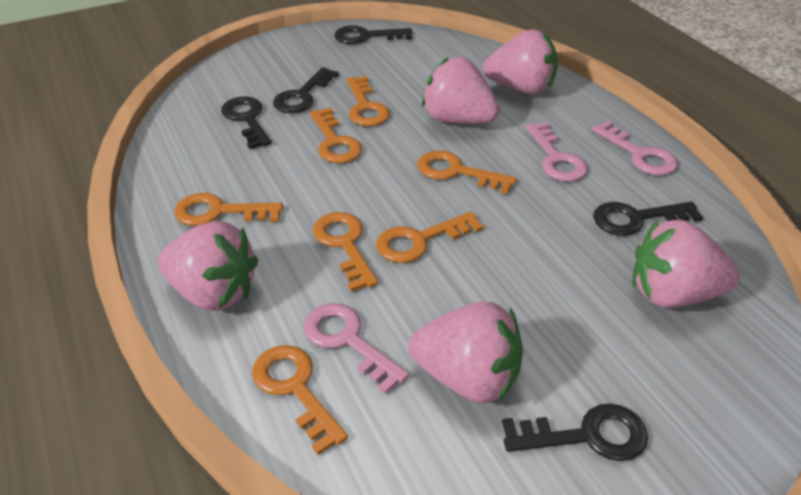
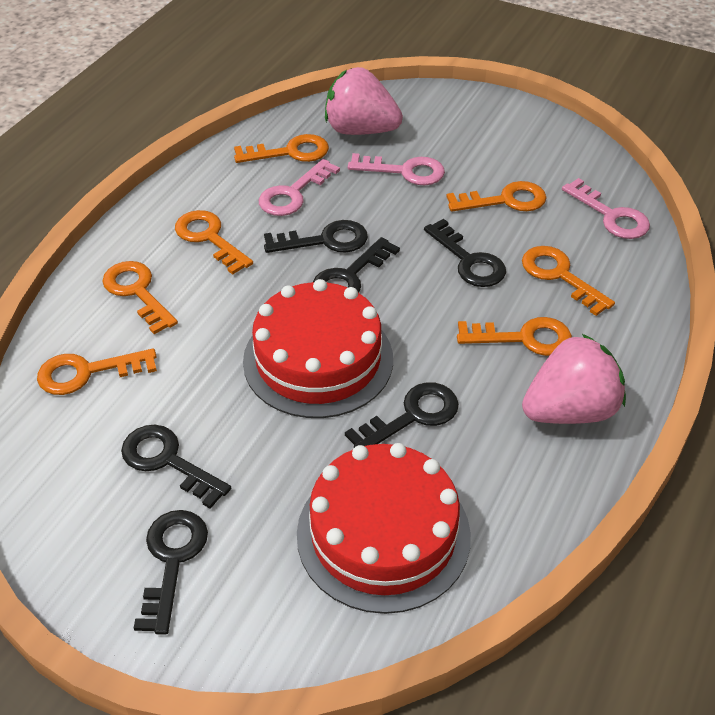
black key: 5 -> 6
pink strawberry: 5 -> 2
red cake: 0 -> 2

